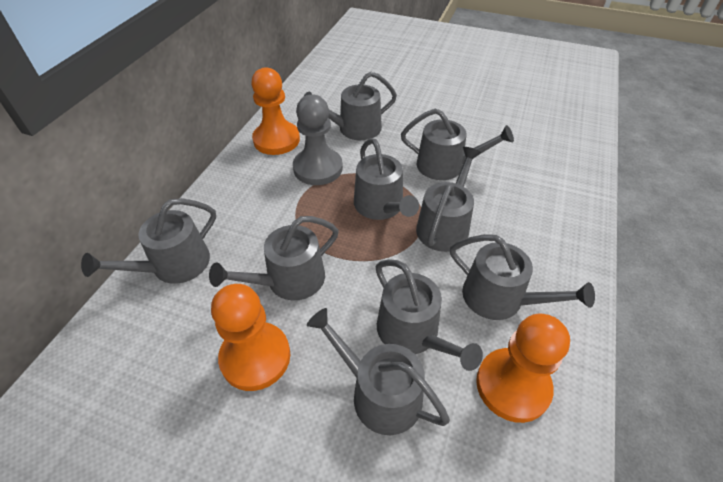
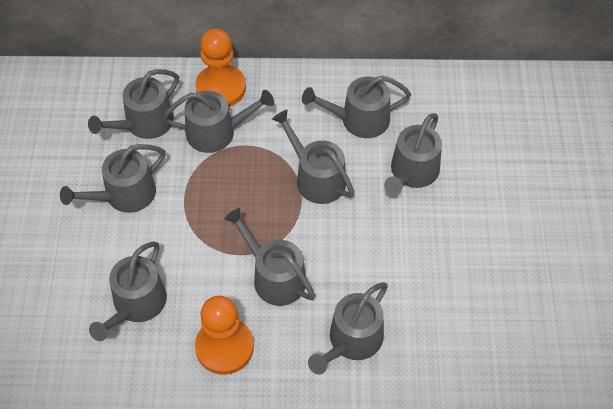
grey pawn: 1 -> 0
orange pawn: 3 -> 2

